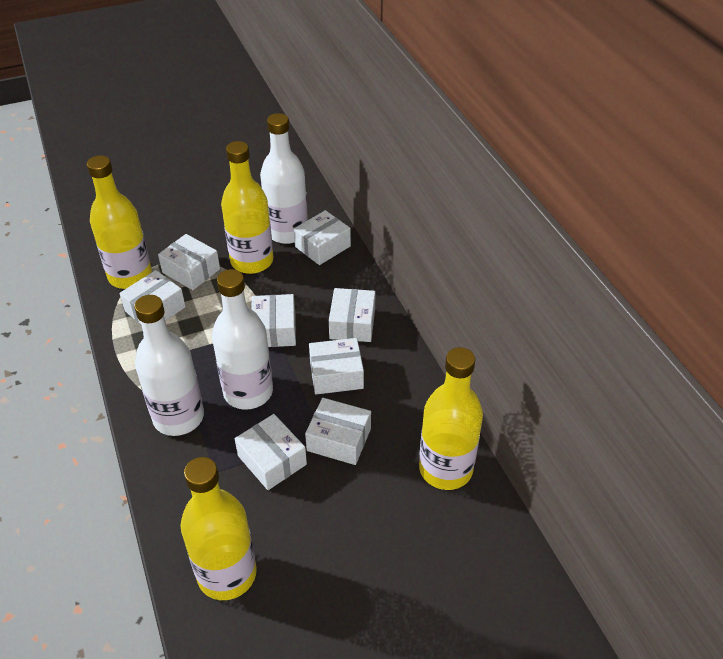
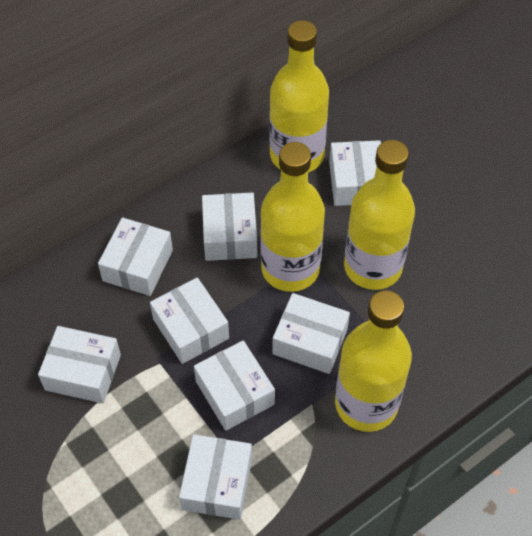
white bottle: 3 -> 0

